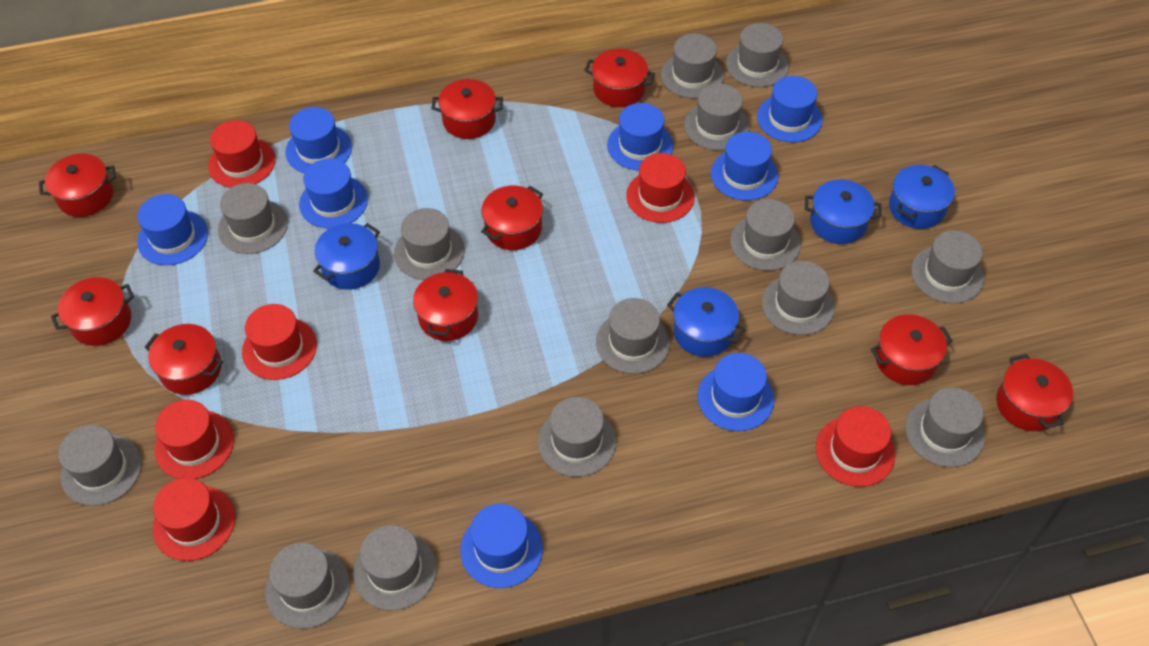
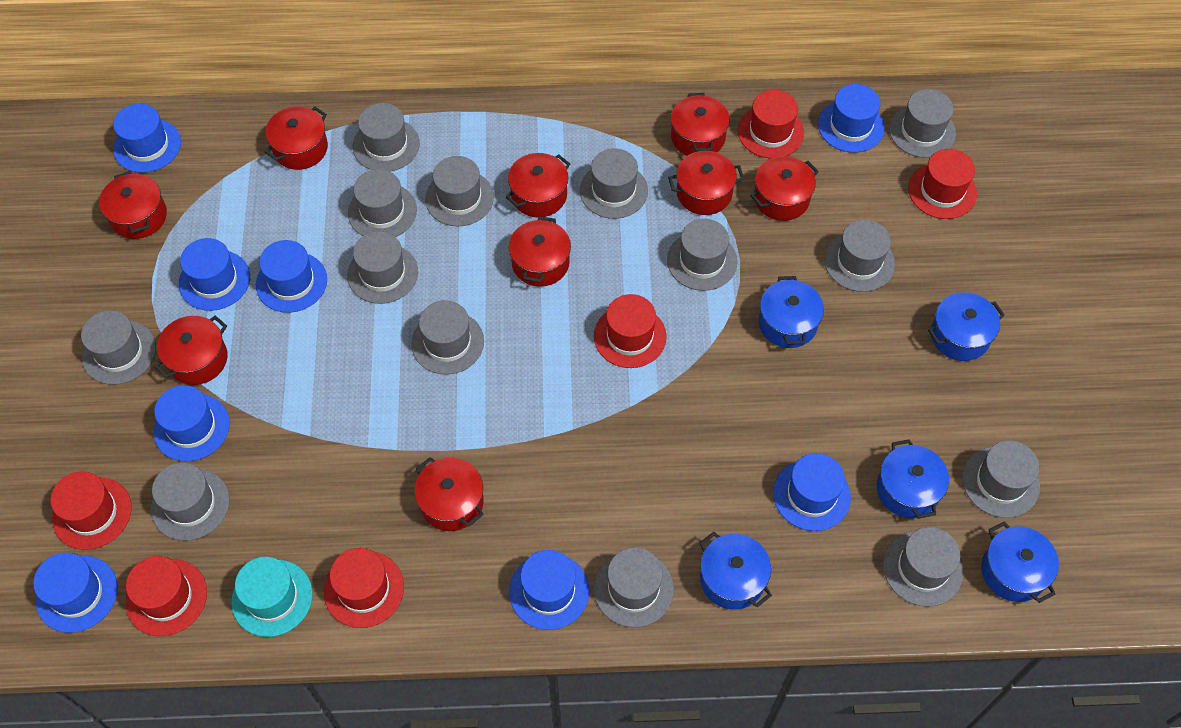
blue pot: 4 -> 5
turquoise hat: 0 -> 1

